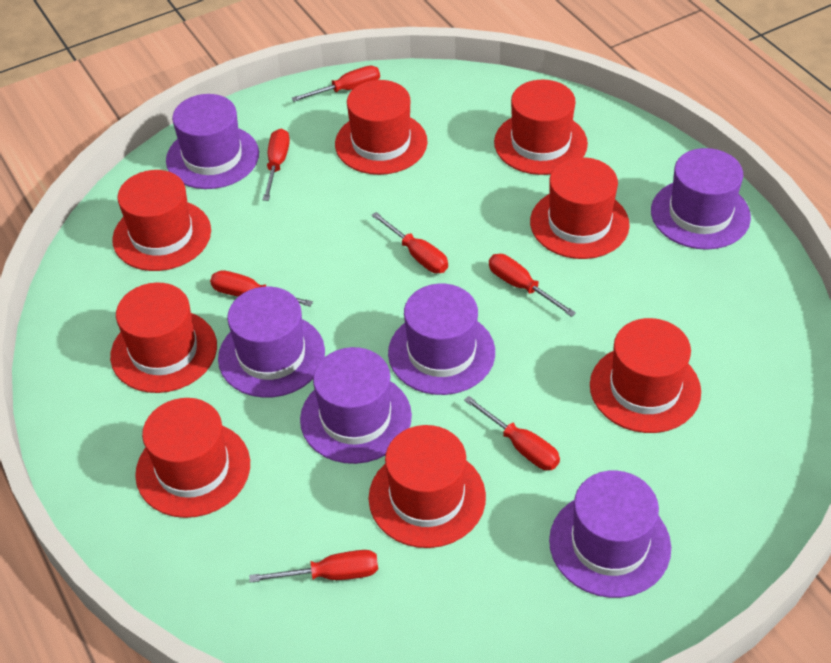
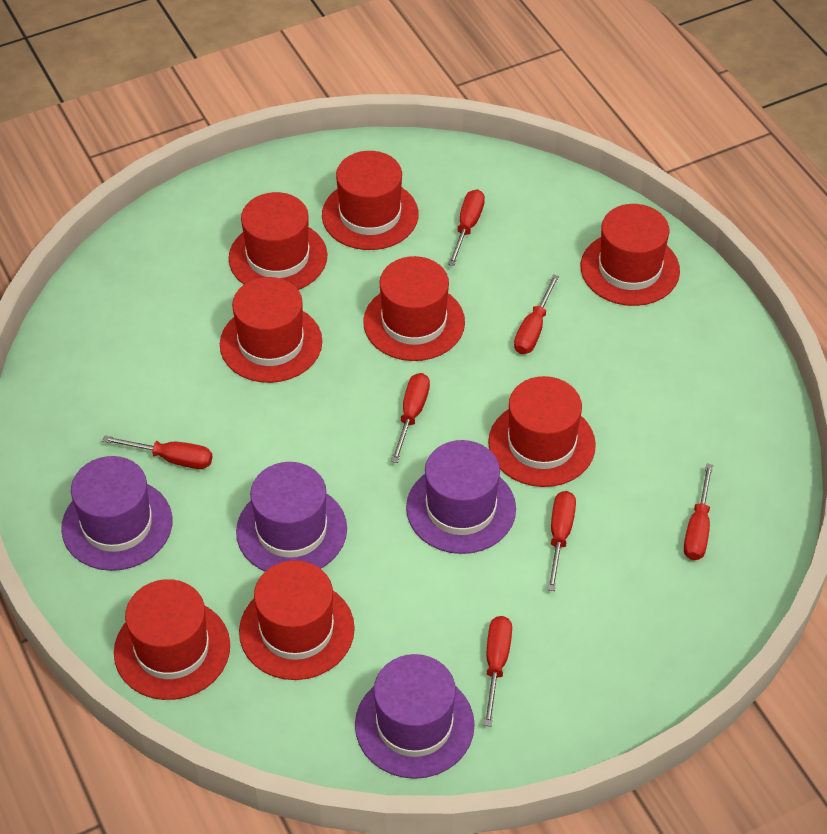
purple hat: 6 -> 4

